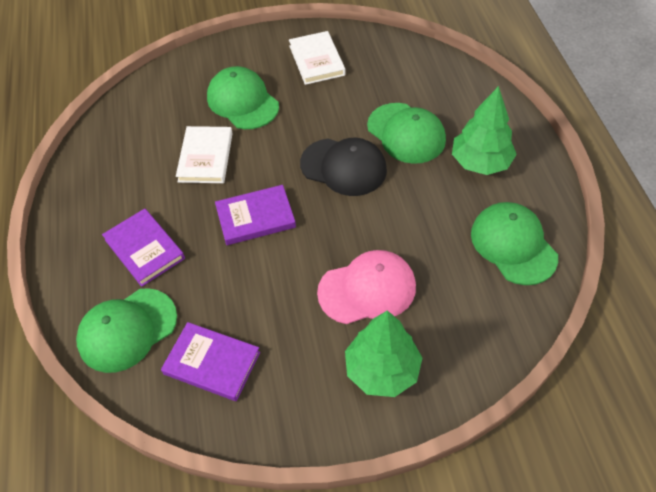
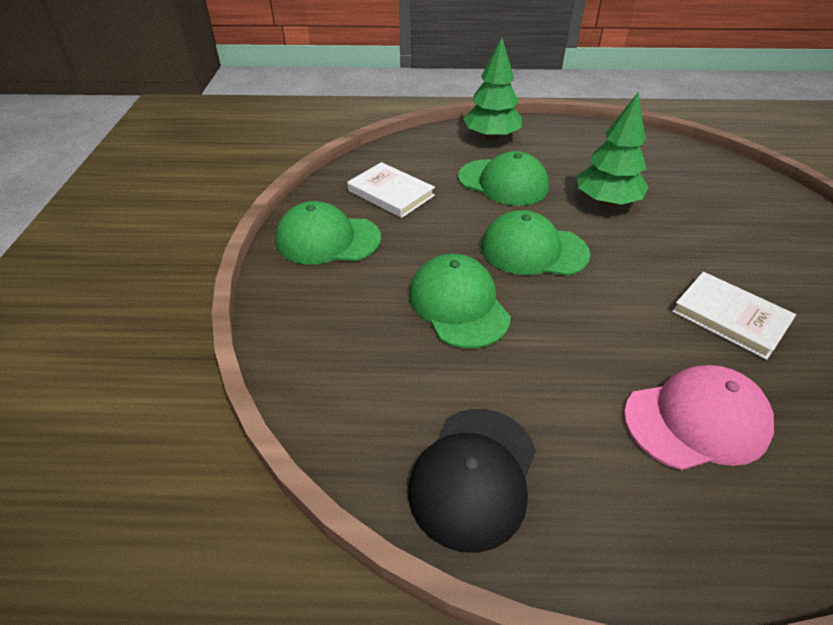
purple book: 3 -> 0

